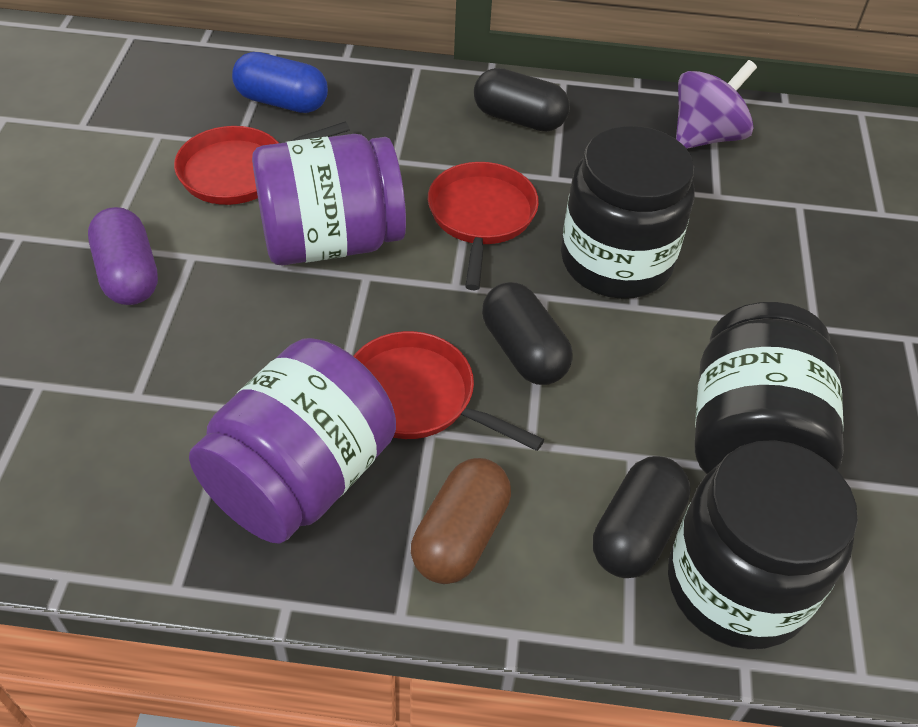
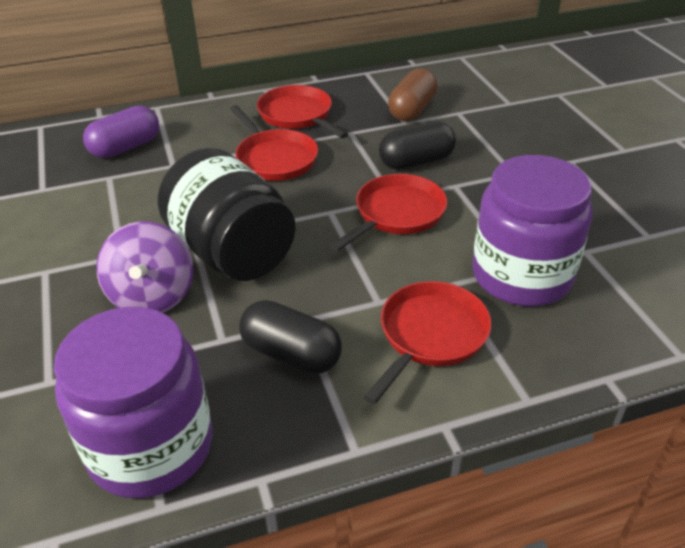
black capsule: 3 -> 2
black jar: 3 -> 1
blue capsule: 1 -> 0
red pan: 3 -> 4

